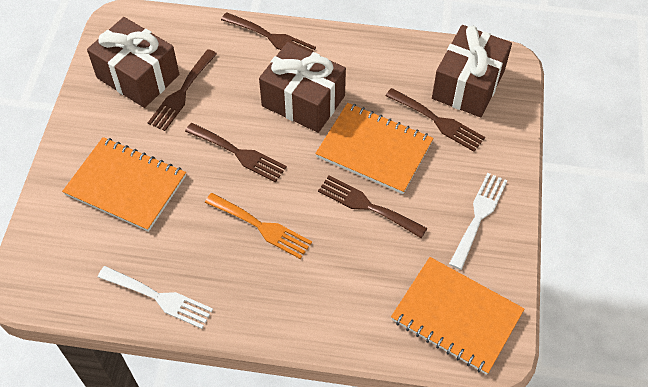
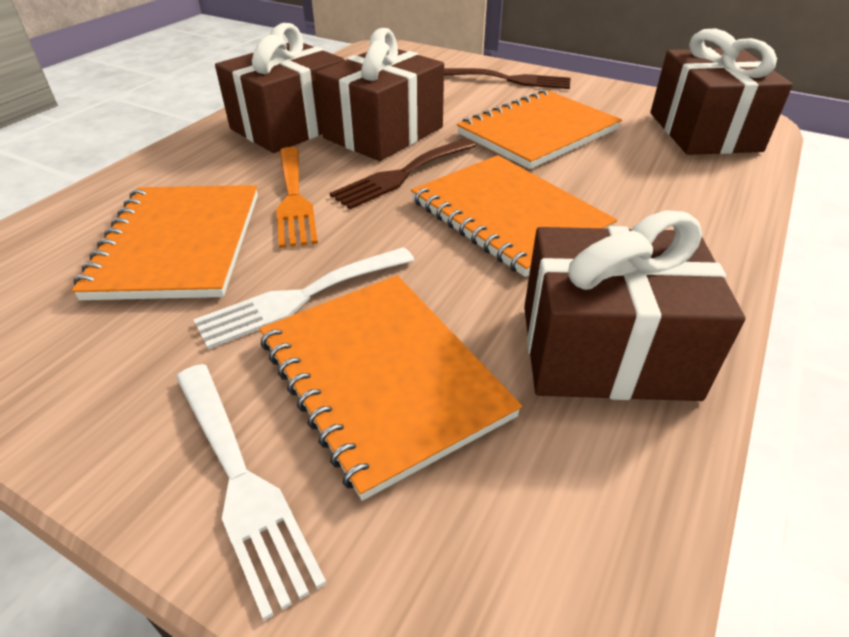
brown fork: 5 -> 2
brown gift: 3 -> 4
orange notebook: 3 -> 4

